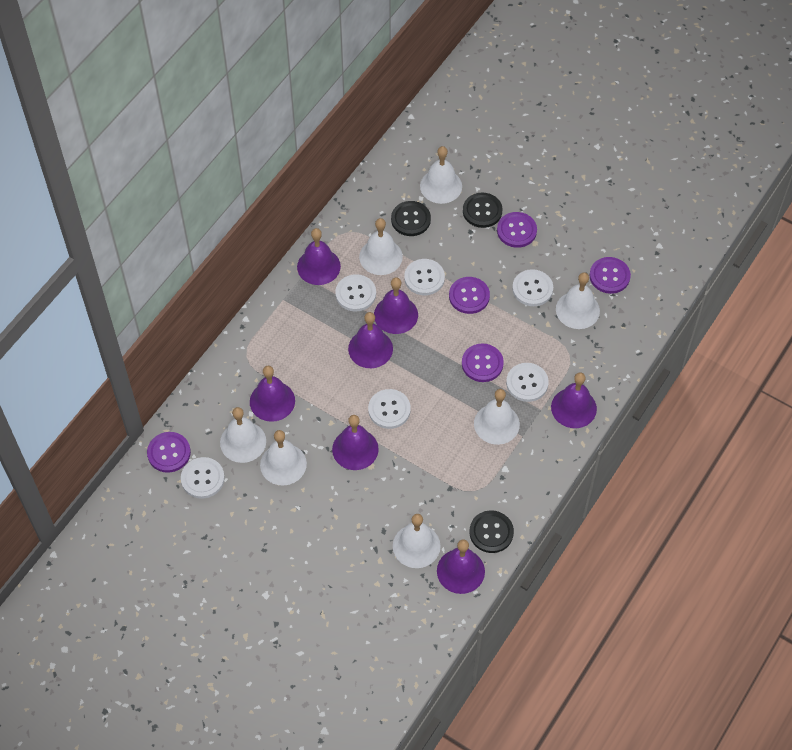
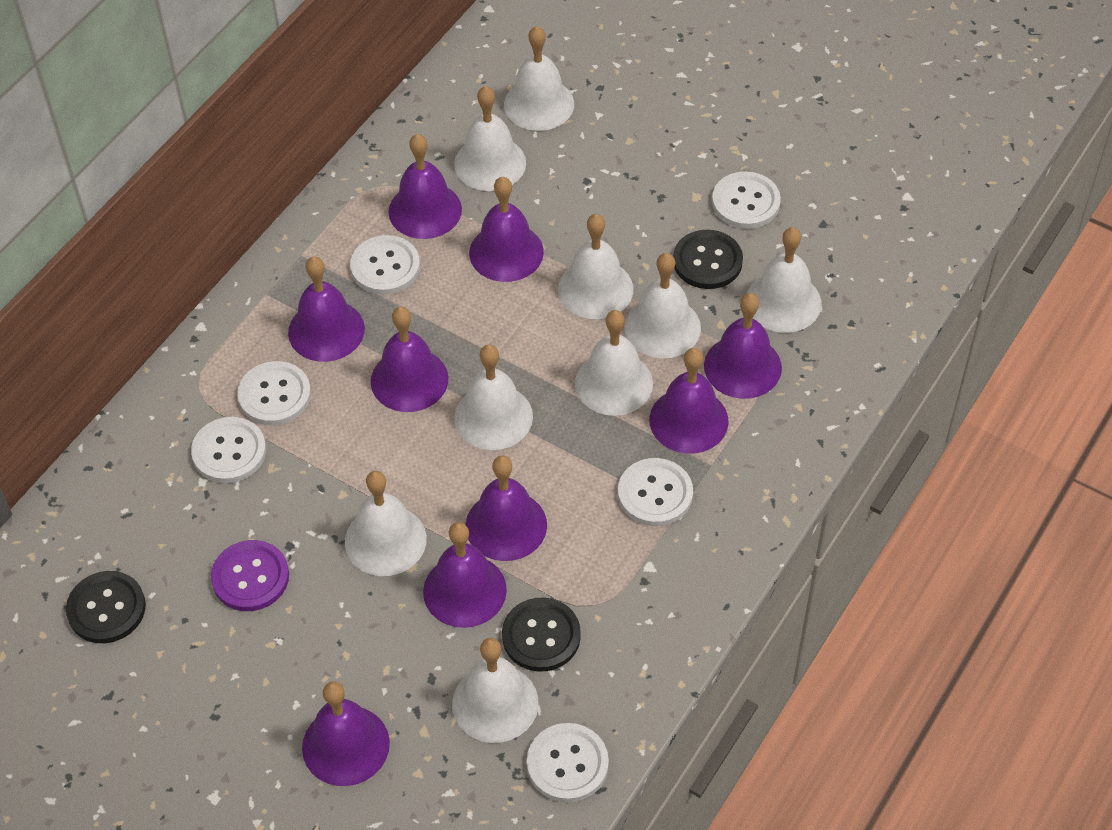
purple bell: 7 -> 9
purple button: 5 -> 1
white bell: 7 -> 9

